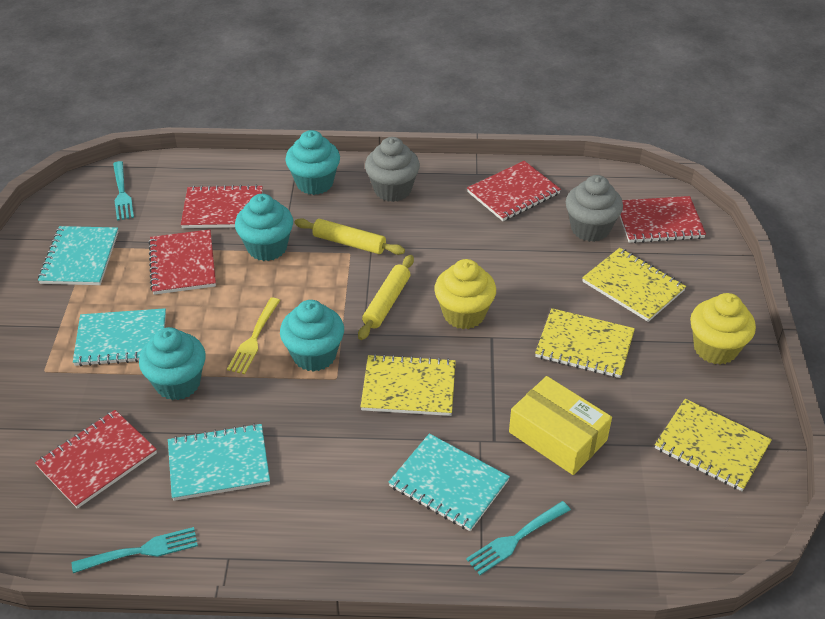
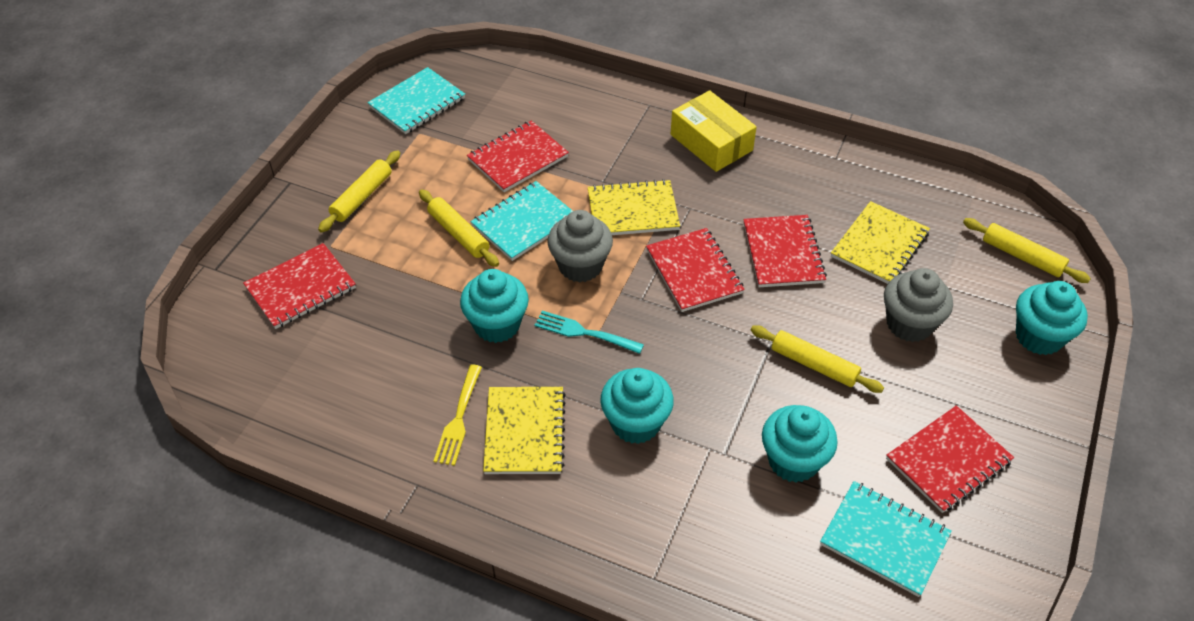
turquoise fork: 3 -> 1
turquoise notebook: 4 -> 3
yellow cupcake: 2 -> 0
yellow notebook: 4 -> 3
yellow rolling pin: 2 -> 4

